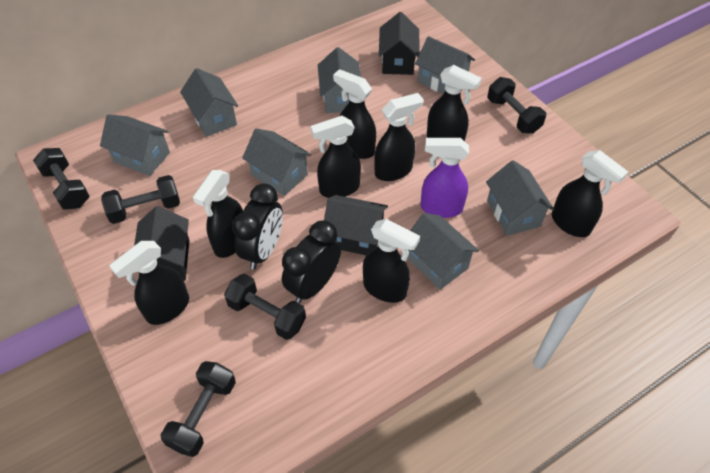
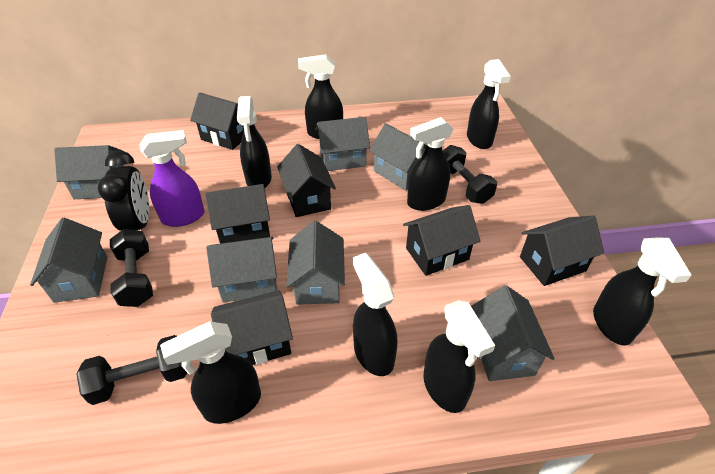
black clock: 2 -> 1
black dumbbell: 5 -> 3
black house: 3 -> 6

